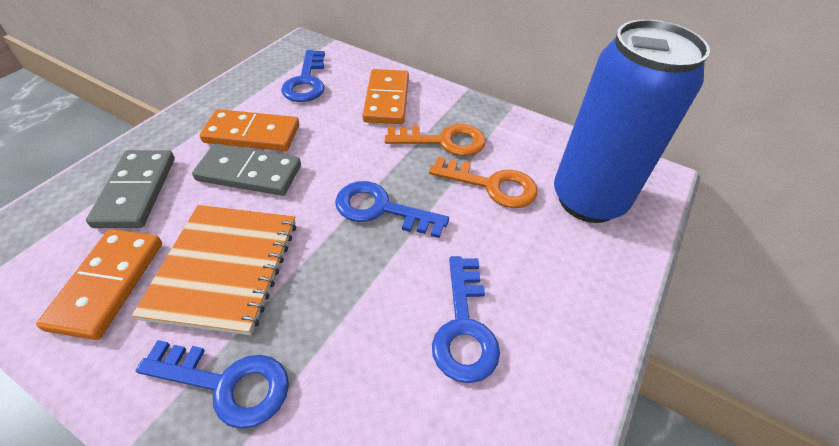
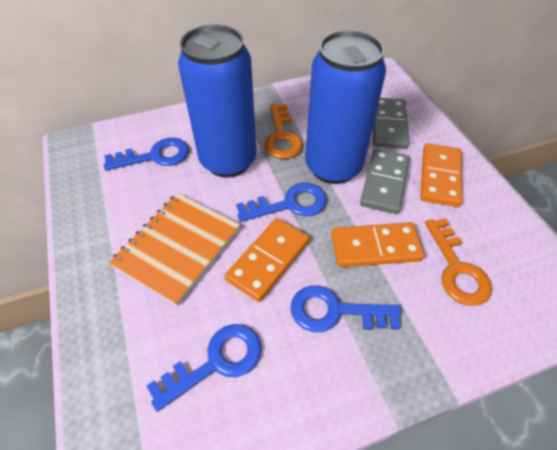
blue can: 1 -> 2

